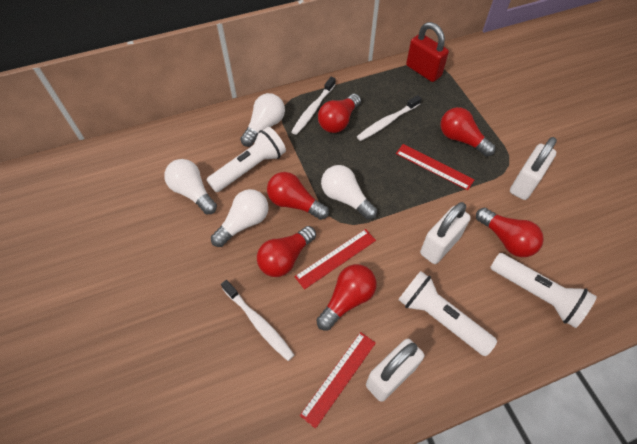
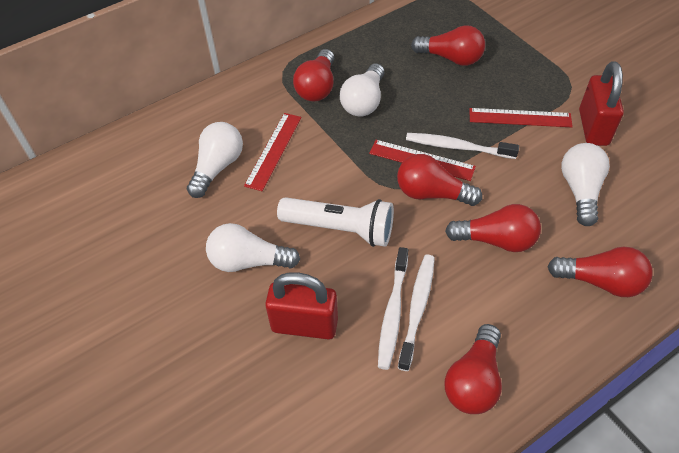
red padlock: 1 -> 2
white flashlight: 3 -> 1
white padlock: 3 -> 0

